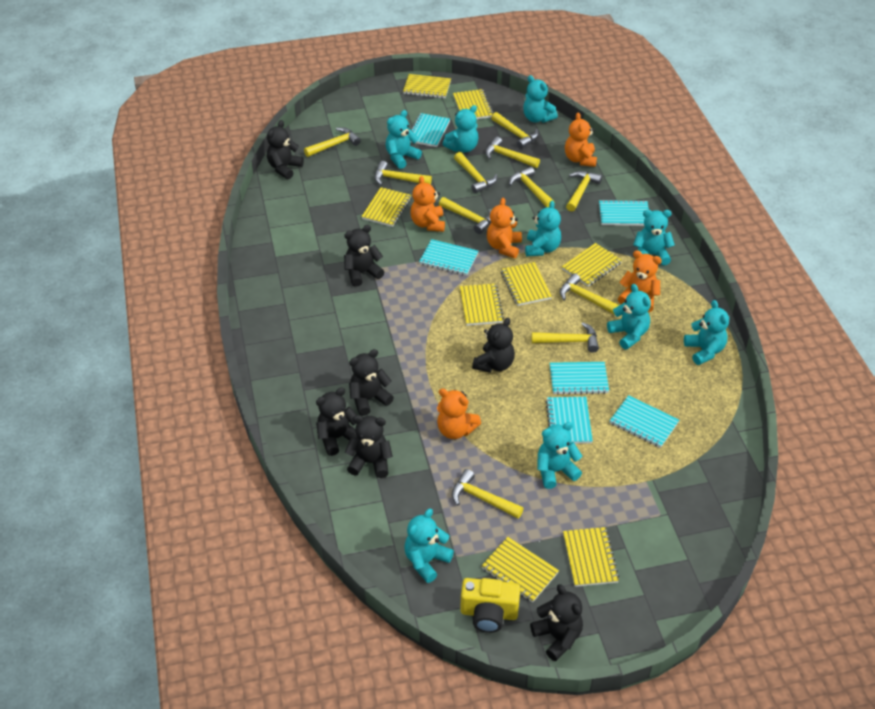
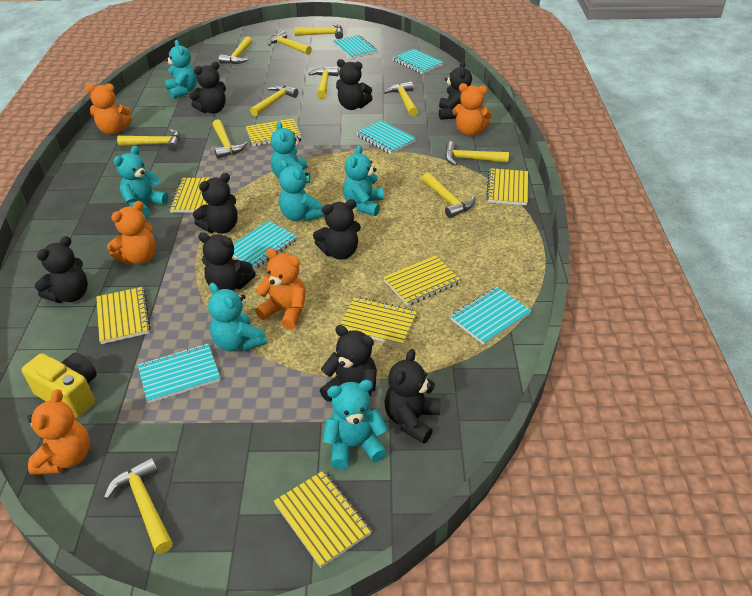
black teddy bear: 7 -> 9
turquoise teddy bear: 9 -> 7
yellow notebook: 8 -> 7

